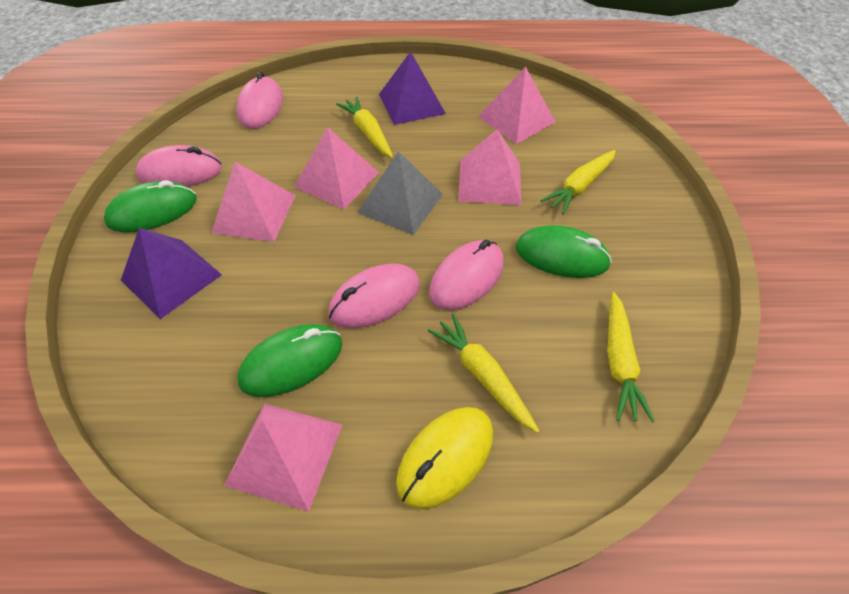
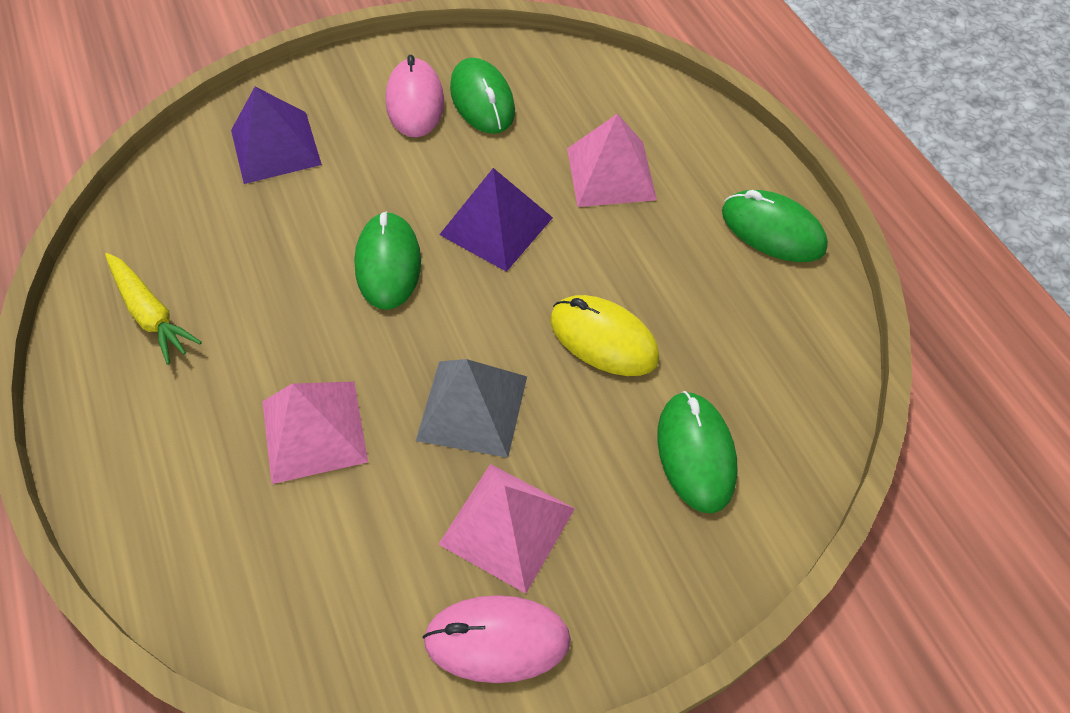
green mouse: 3 -> 4
pink mouse: 4 -> 2
pink pyramid: 5 -> 3
yellow carrot: 4 -> 1

